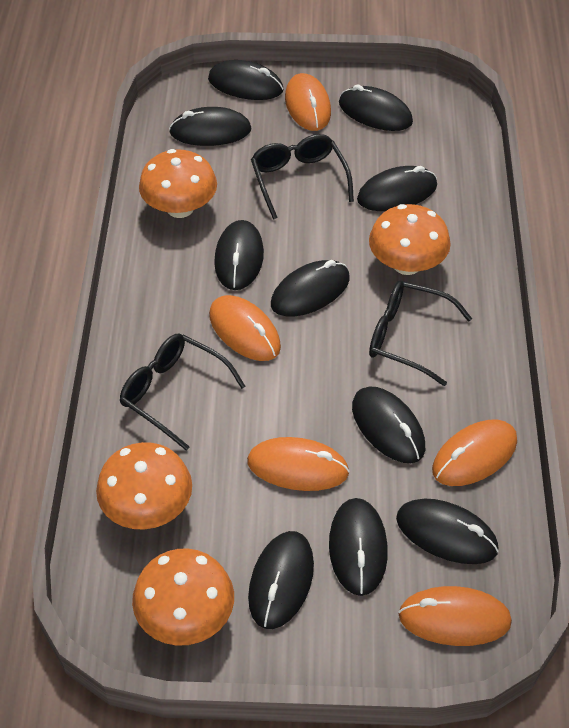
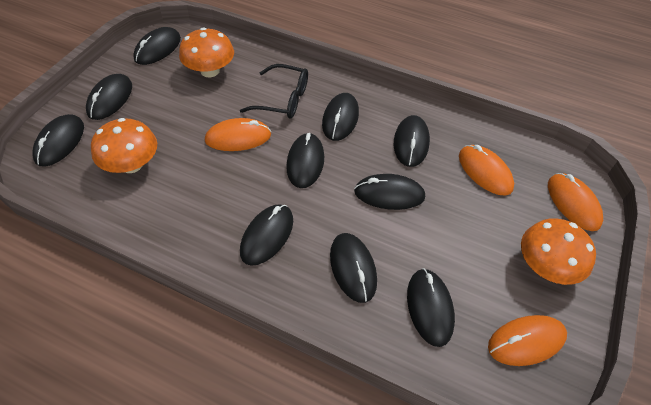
black glasses: 3 -> 1
orange mouse: 5 -> 4
orange mushroom: 4 -> 3

